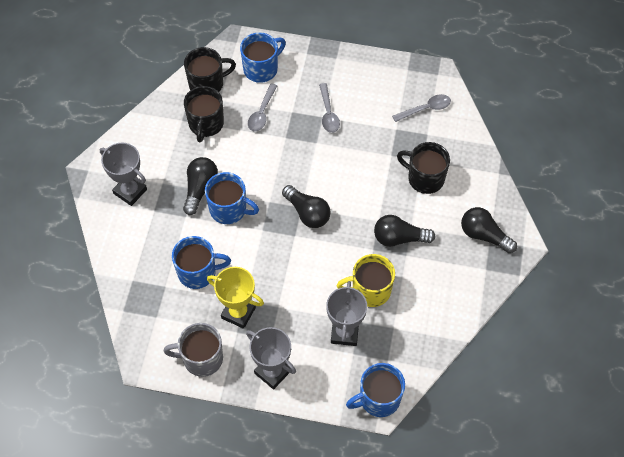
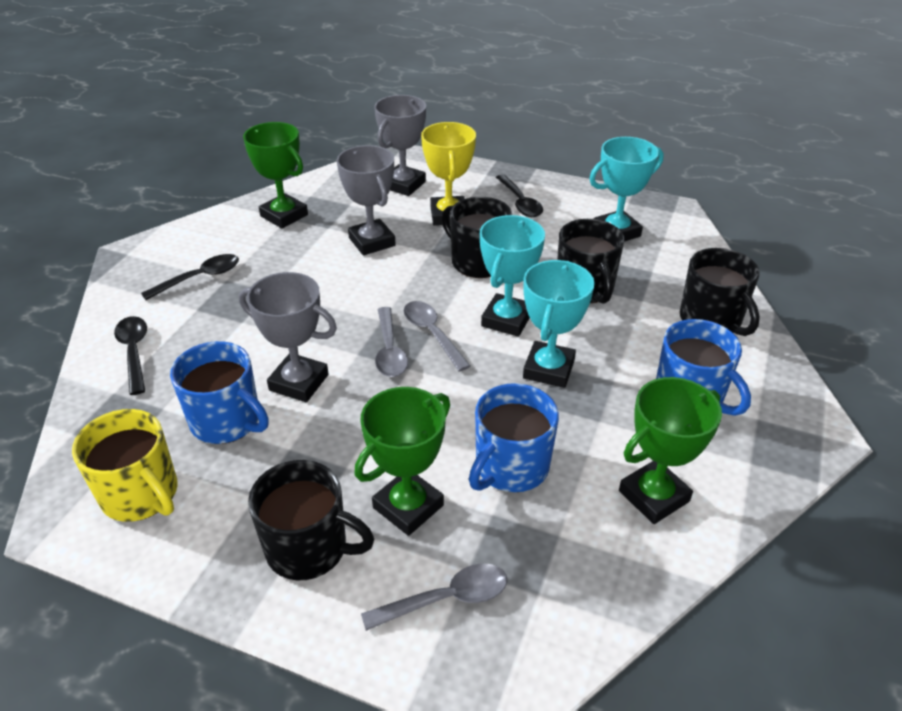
black light bulb: 4 -> 0
black mug: 3 -> 4
black spoon: 0 -> 3
blue mug: 4 -> 3
green trophy: 0 -> 3
grey mug: 1 -> 0
turquoise trophy: 0 -> 3

